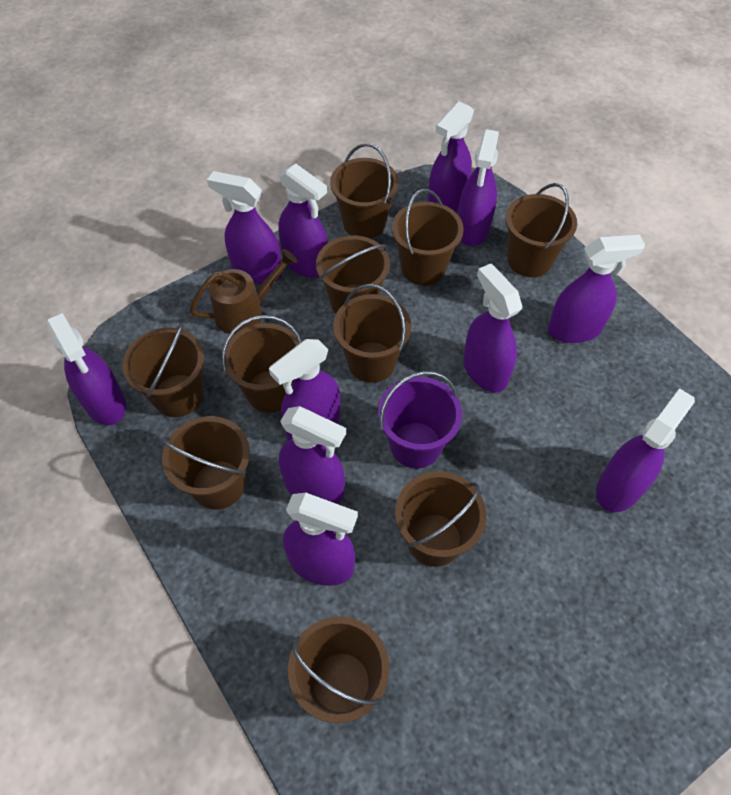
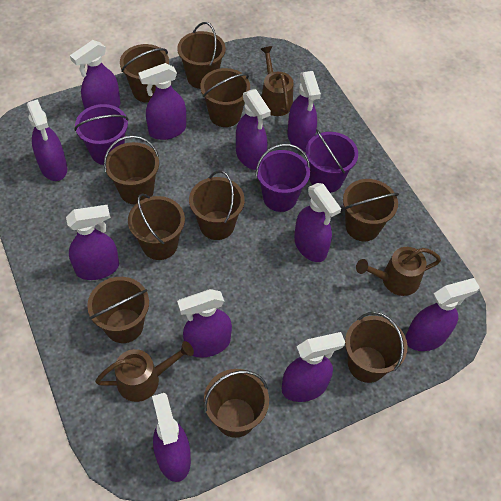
brown watering can: 1 -> 3
purple bucket: 1 -> 3

